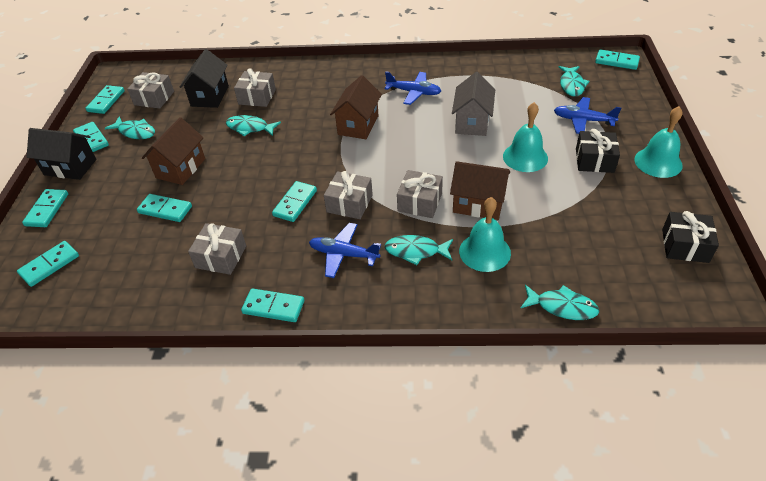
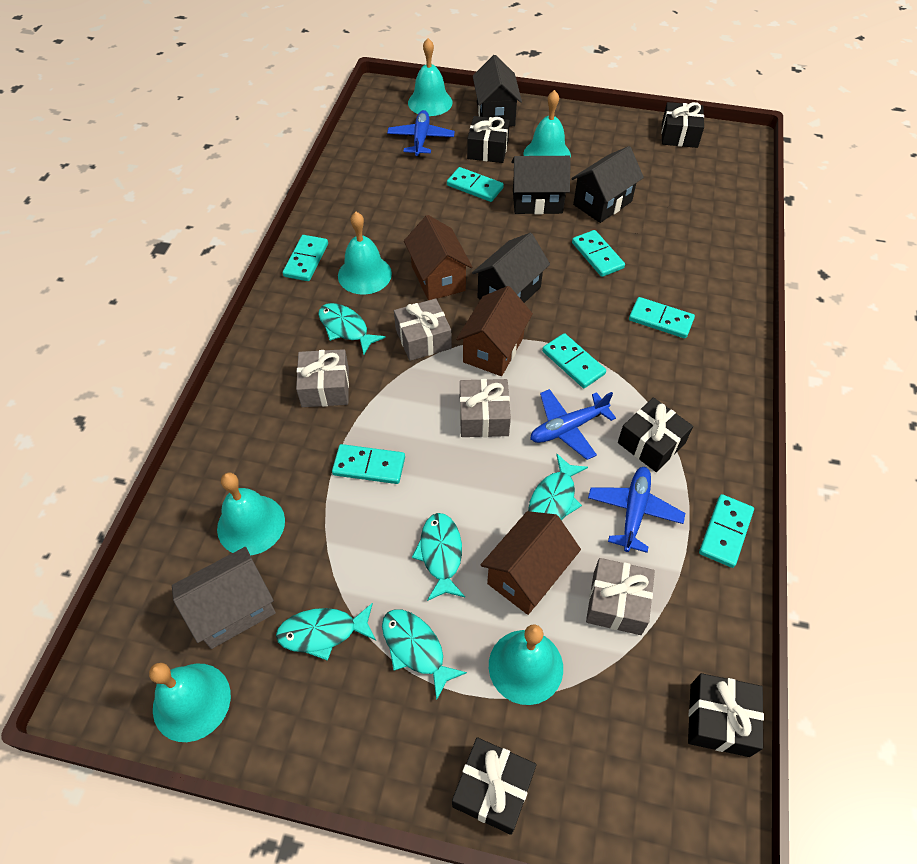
black gift: 2 -> 5
black house: 2 -> 4
grey gift: 5 -> 4
turquoise bell: 3 -> 6
turquoise domino: 8 -> 7

